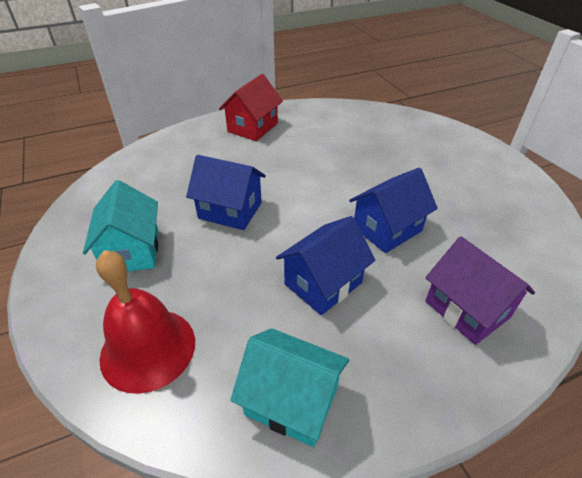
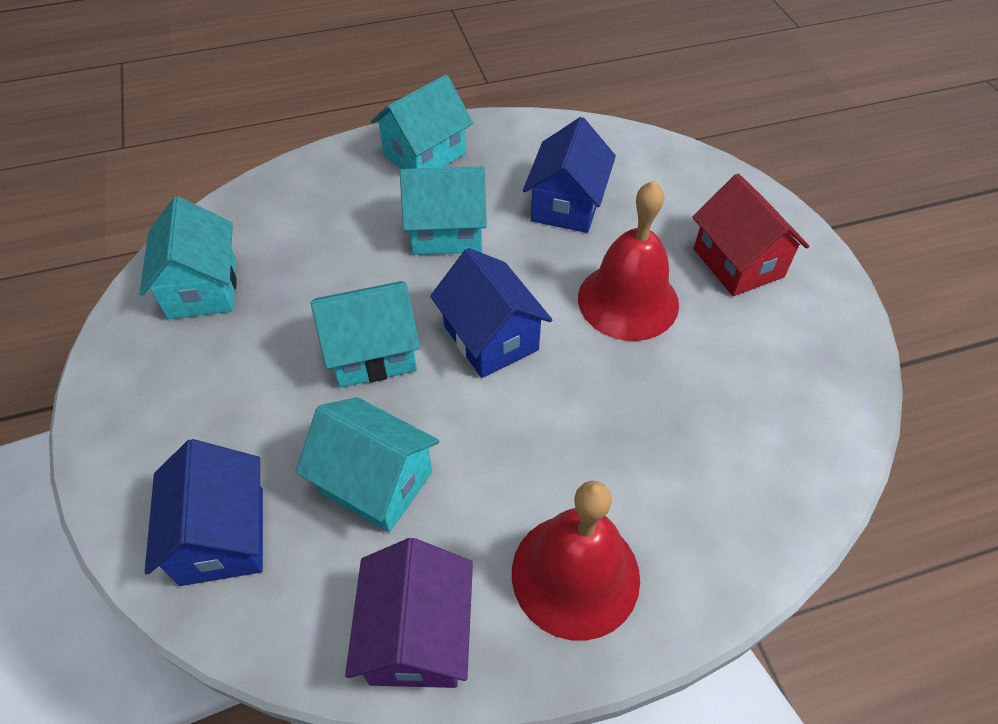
red bell: 1 -> 2
turquoise house: 2 -> 5

